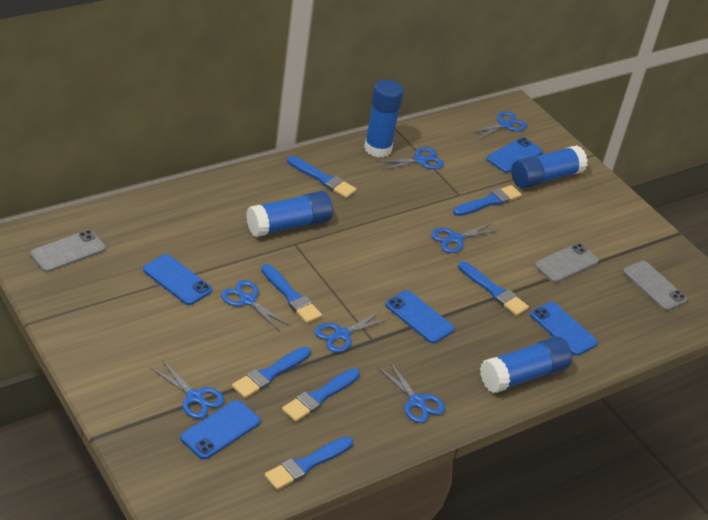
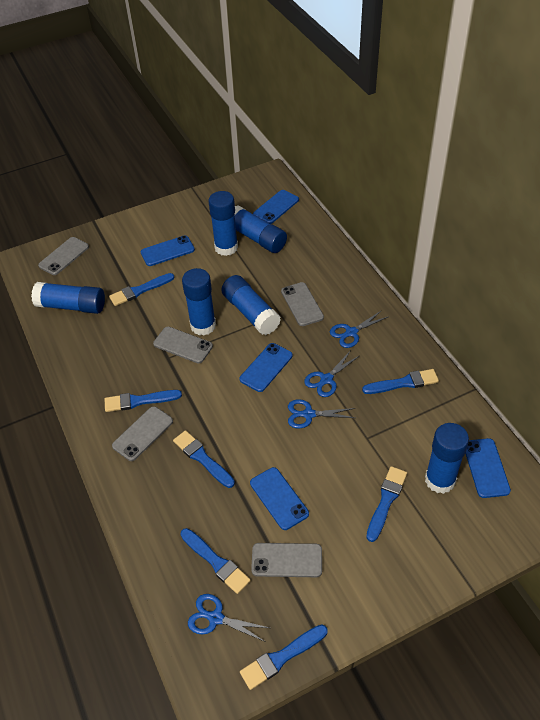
blue glue stick: 4 -> 6
blue scissors: 7 -> 4
grey phone: 3 -> 5

